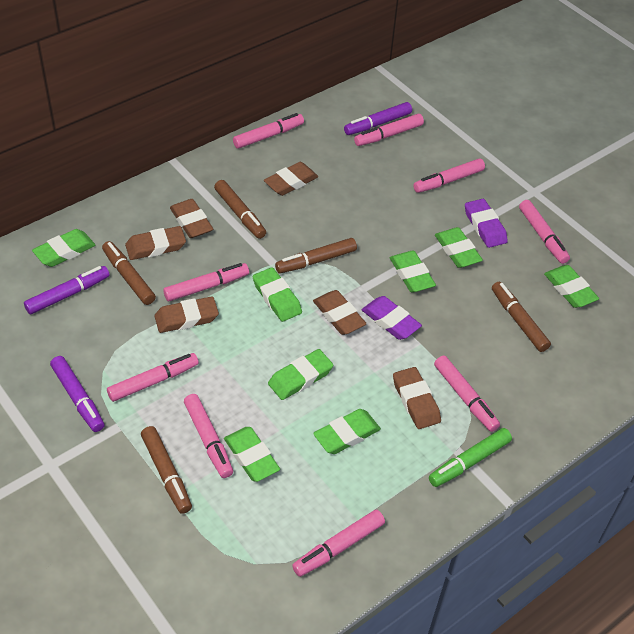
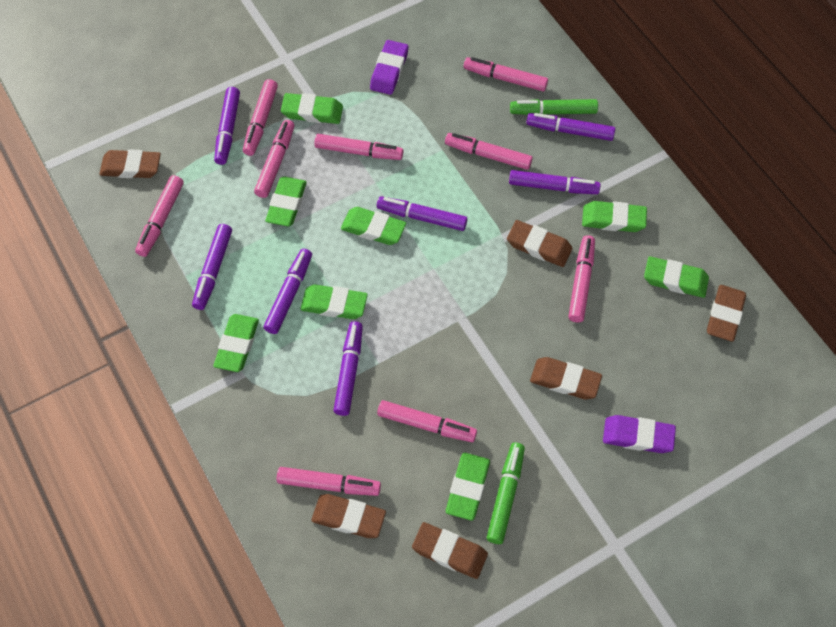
brown marker: 5 -> 0
green marker: 1 -> 2
purple marker: 3 -> 7

